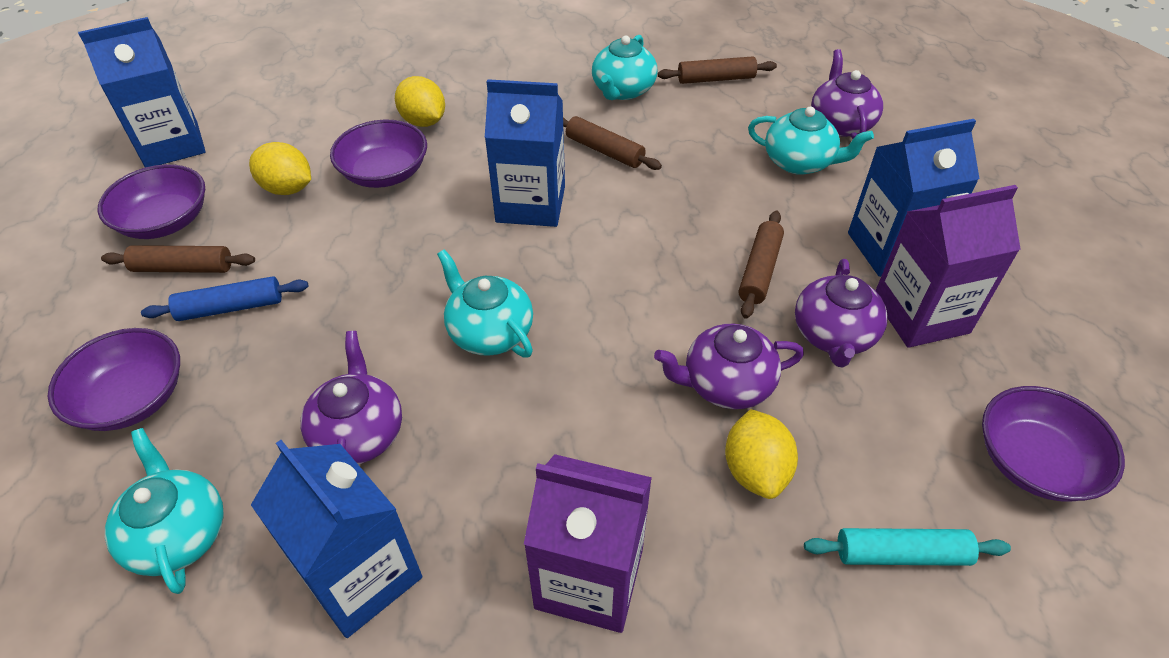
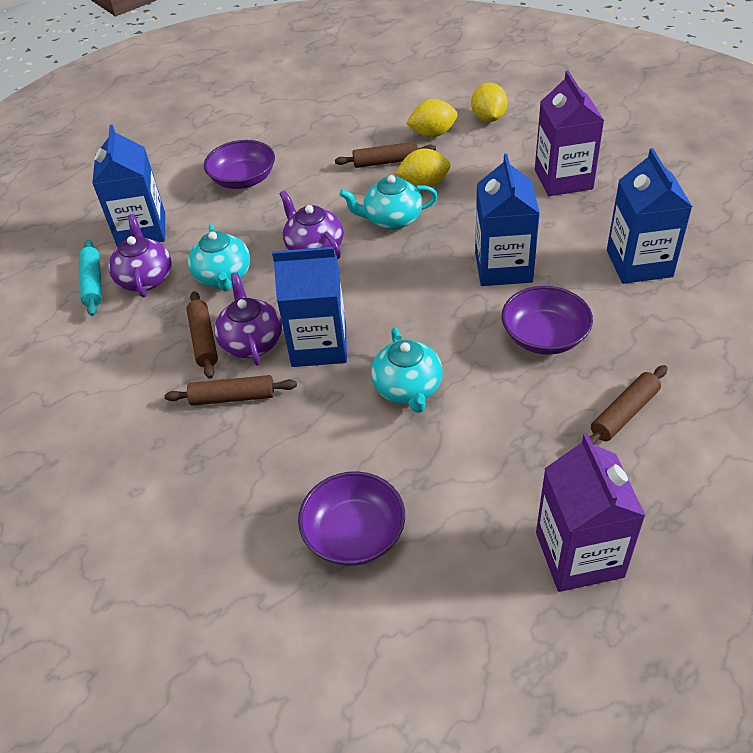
blue rolling pin: 1 -> 0
purple bowl: 4 -> 3
purple teapot: 4 -> 3
turquoise teapot: 4 -> 3

